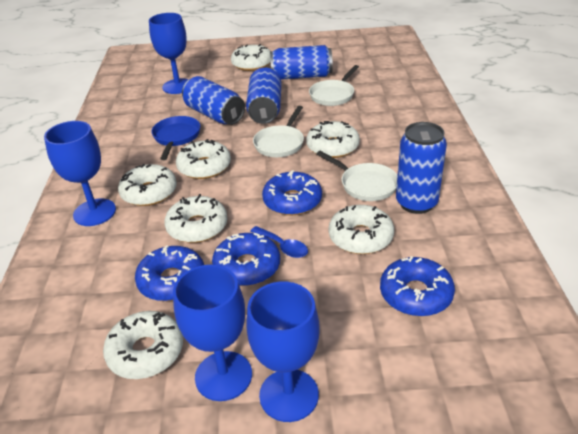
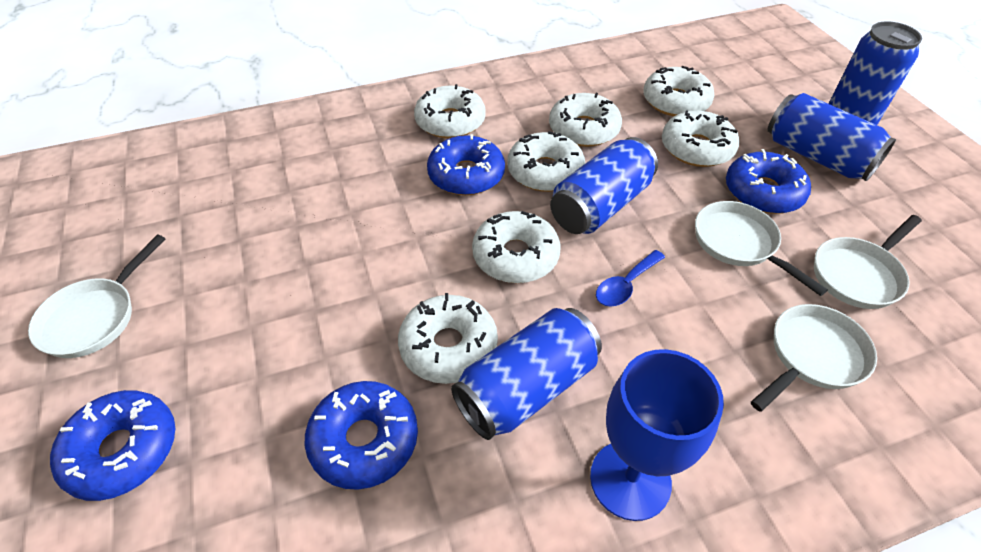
blue goblet: 4 -> 1
blue pan: 1 -> 0
white pan: 3 -> 4

